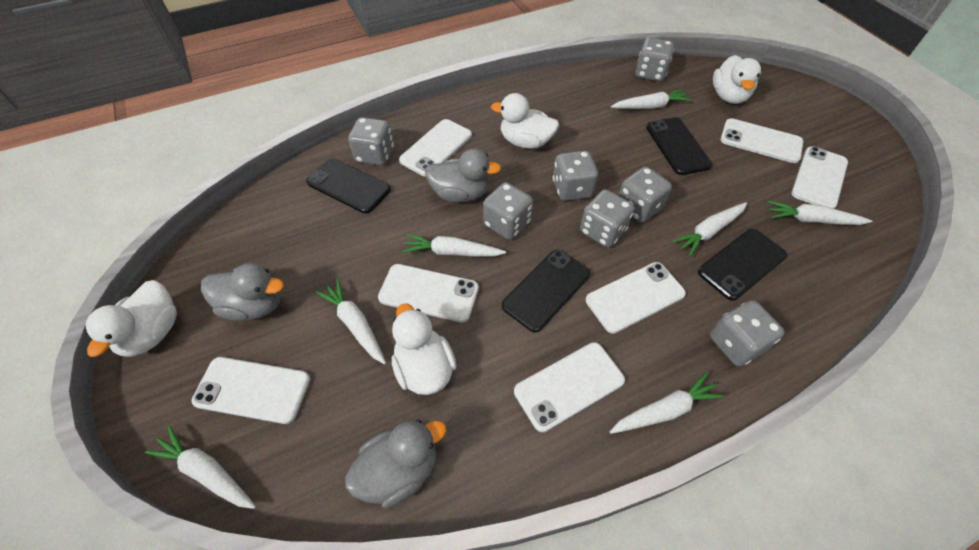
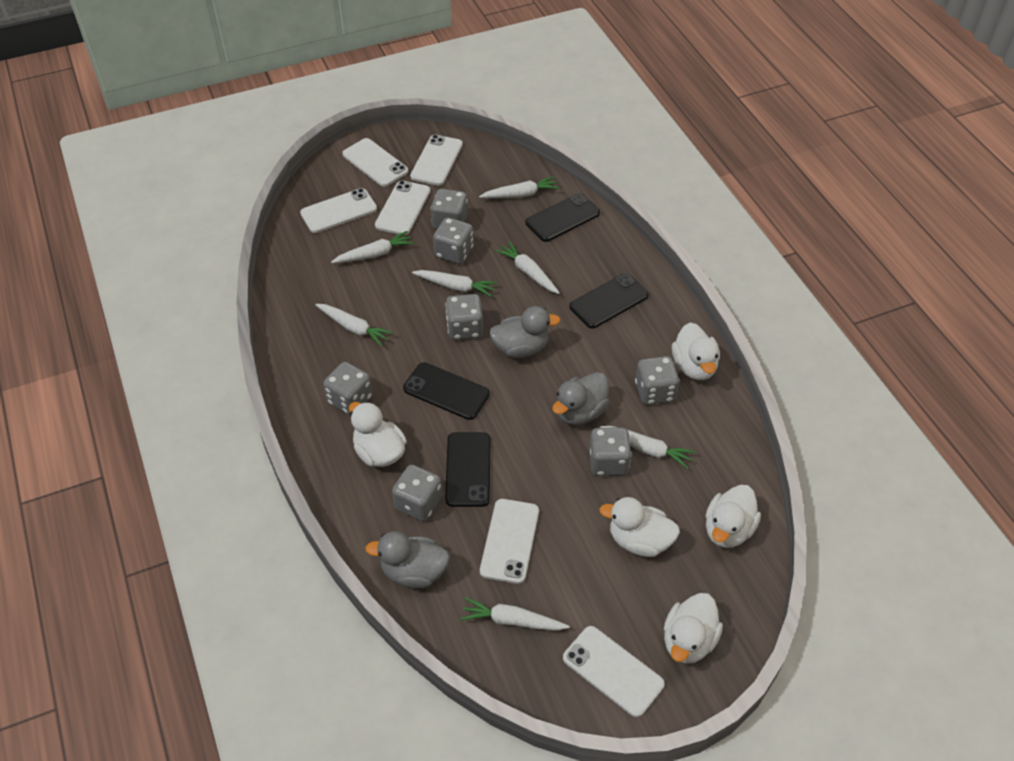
white duck: 4 -> 5
white phone: 7 -> 6

